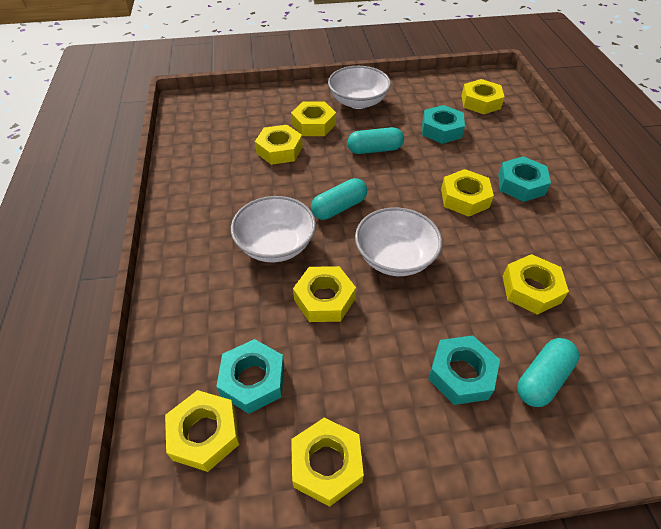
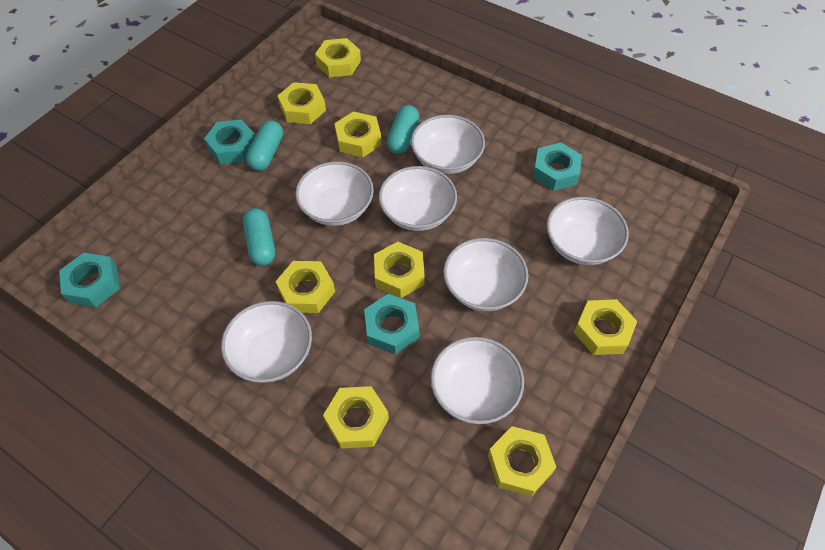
white bowl: 3 -> 7

